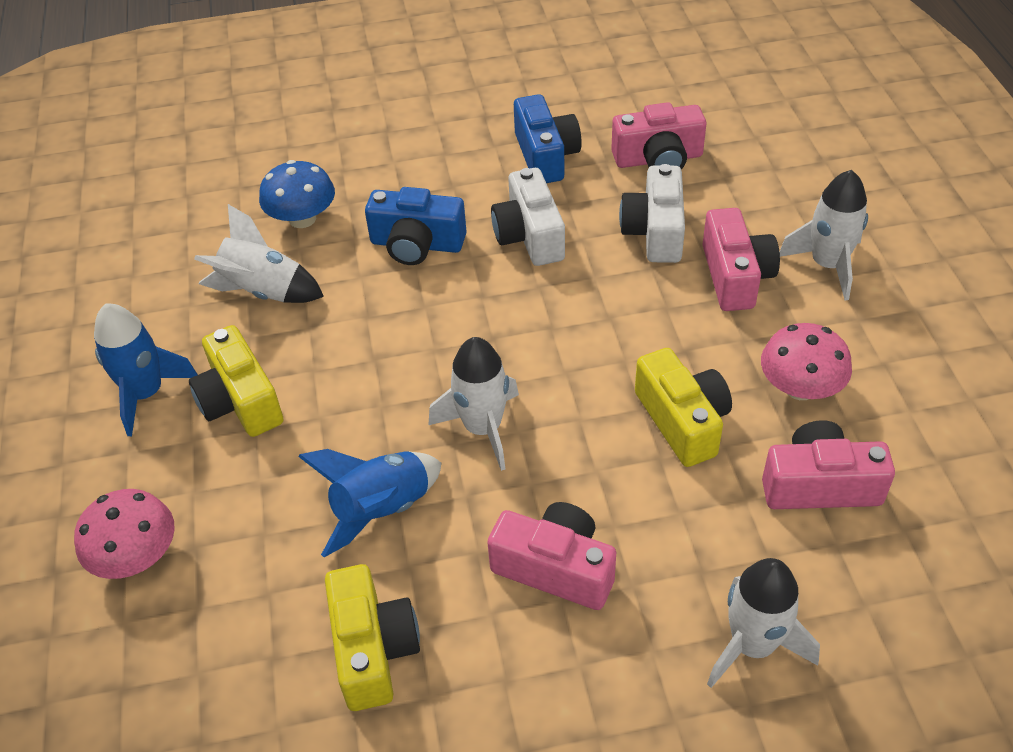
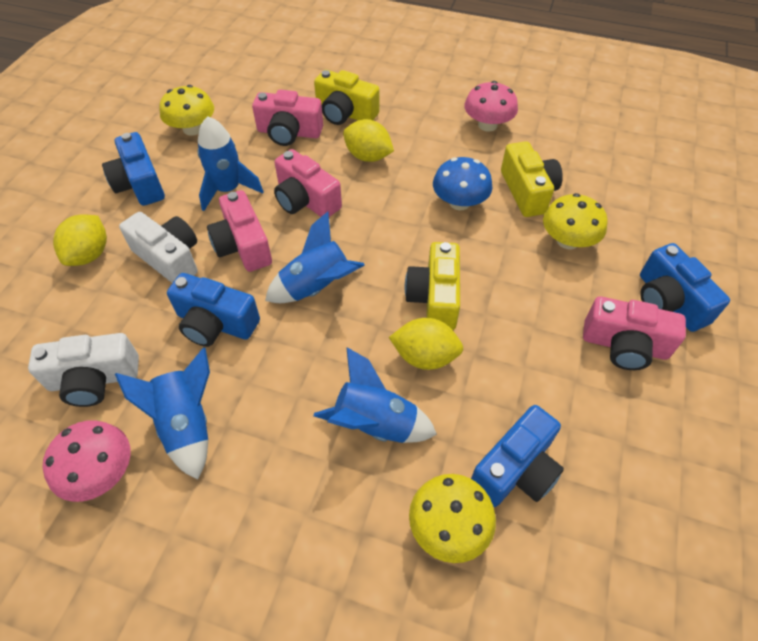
blue camera: 2 -> 4
blue rocket: 2 -> 4
white rocket: 4 -> 0
yellow lemon: 0 -> 3
yellow mushroom: 0 -> 3

